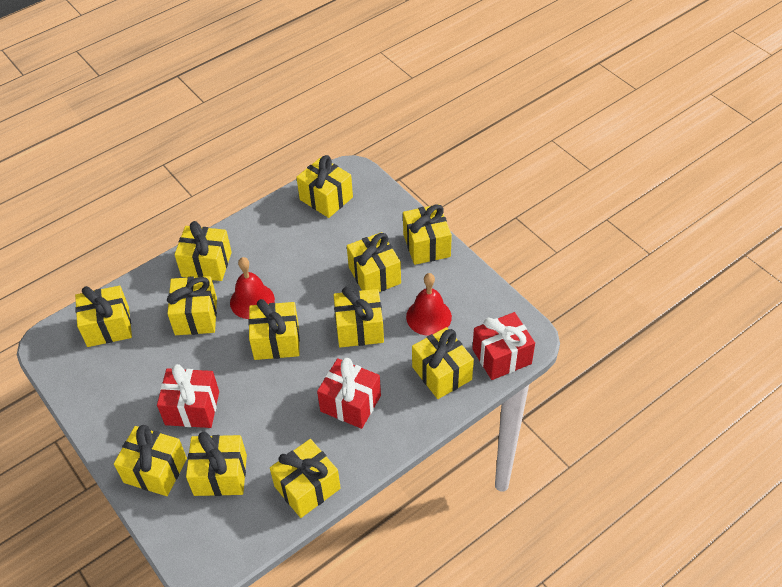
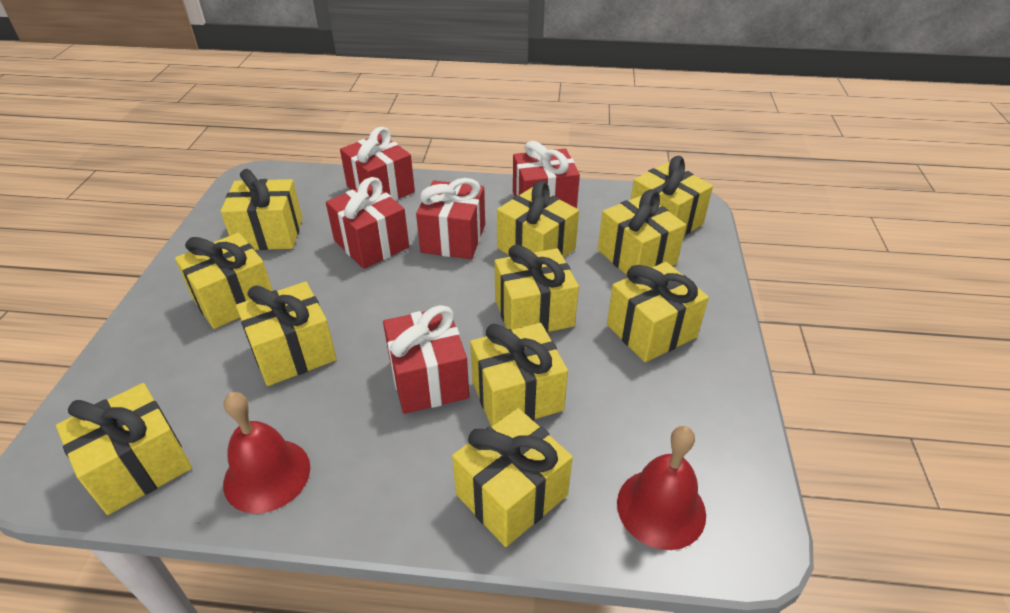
red gift: 3 -> 5
yellow gift: 12 -> 11

